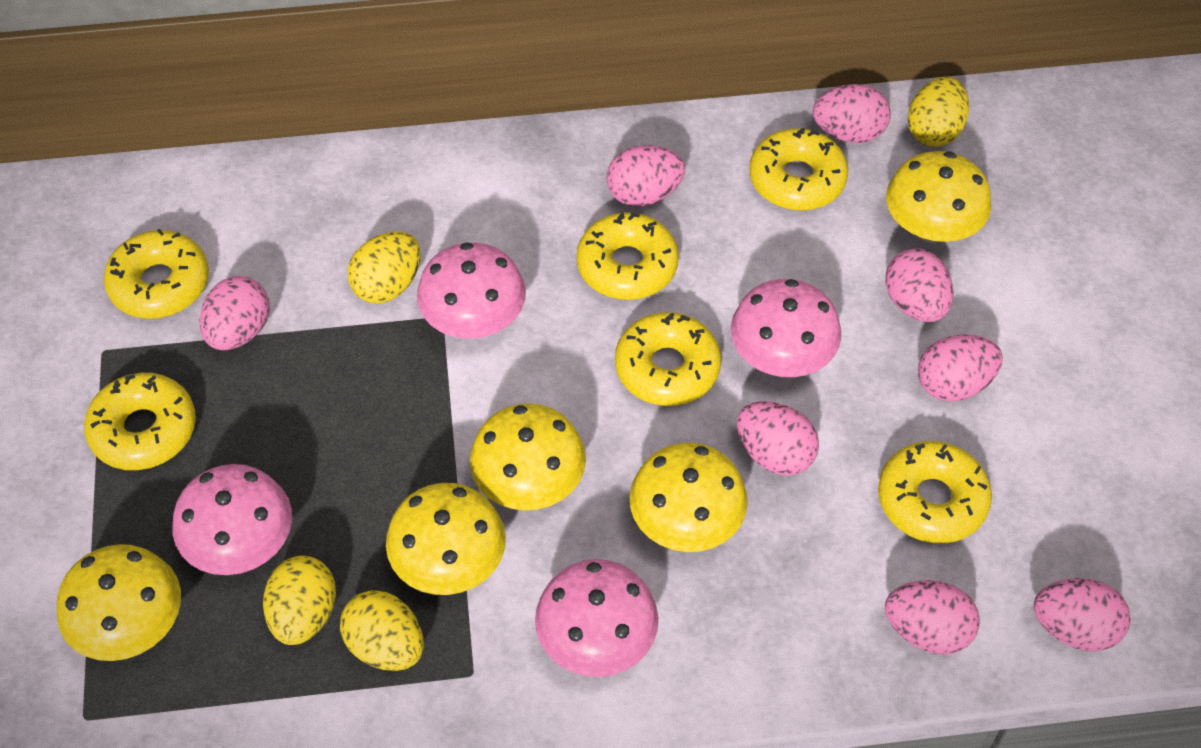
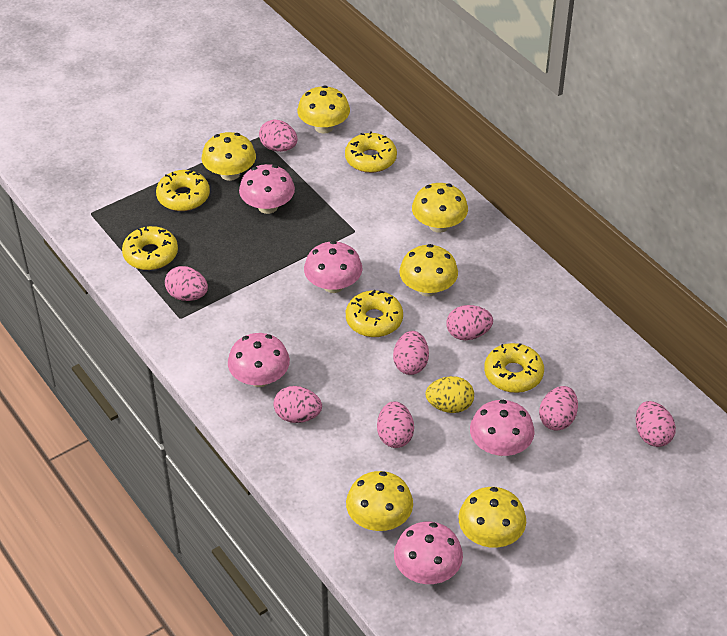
pink mushroom: 4 -> 5
yellow donut: 6 -> 5
yellow egg: 4 -> 1
yellow mushroom: 5 -> 6

